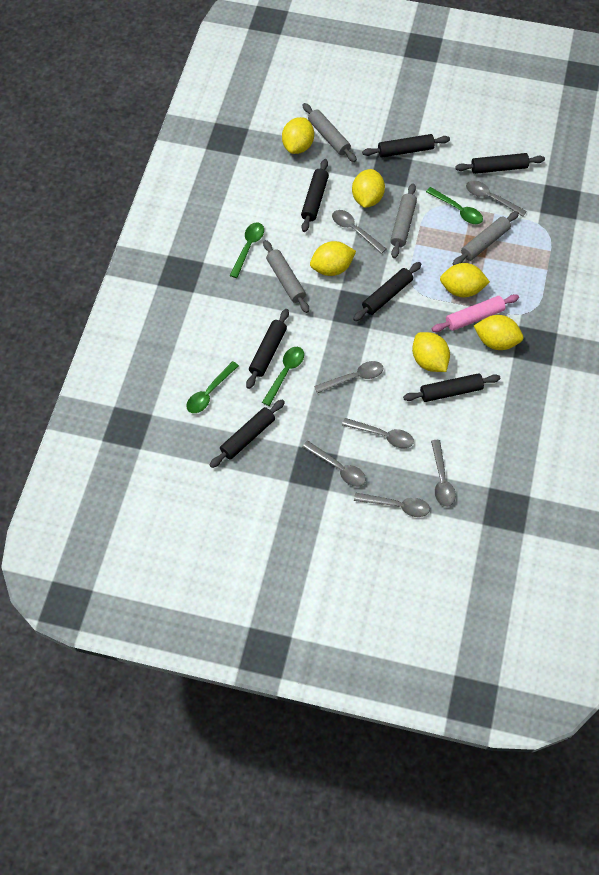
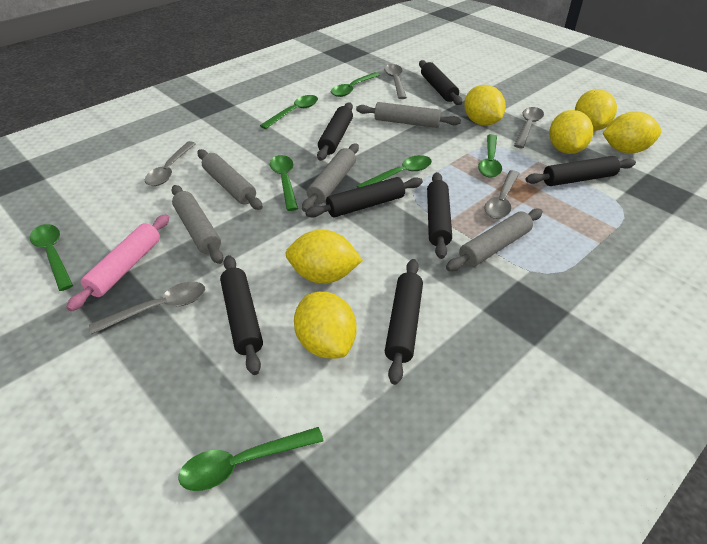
green spoon: 4 -> 7
grey rolling pin: 4 -> 5
grey spoon: 7 -> 5

